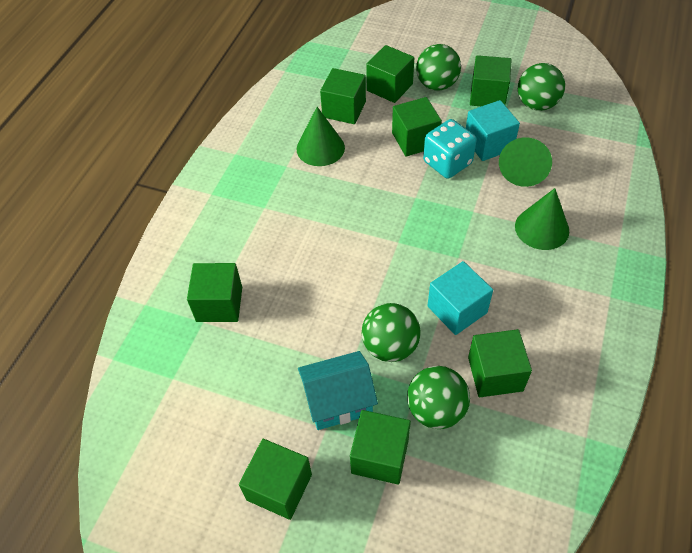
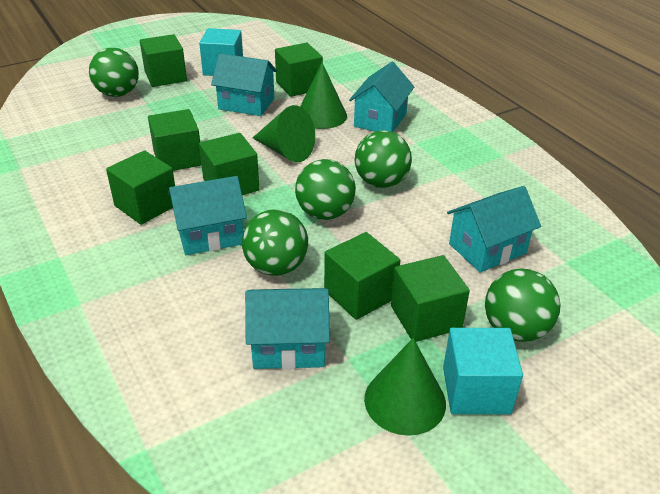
green ball: 4 -> 5
green cube: 8 -> 7
turquoise dice: 1 -> 0
turquoise house: 1 -> 5

